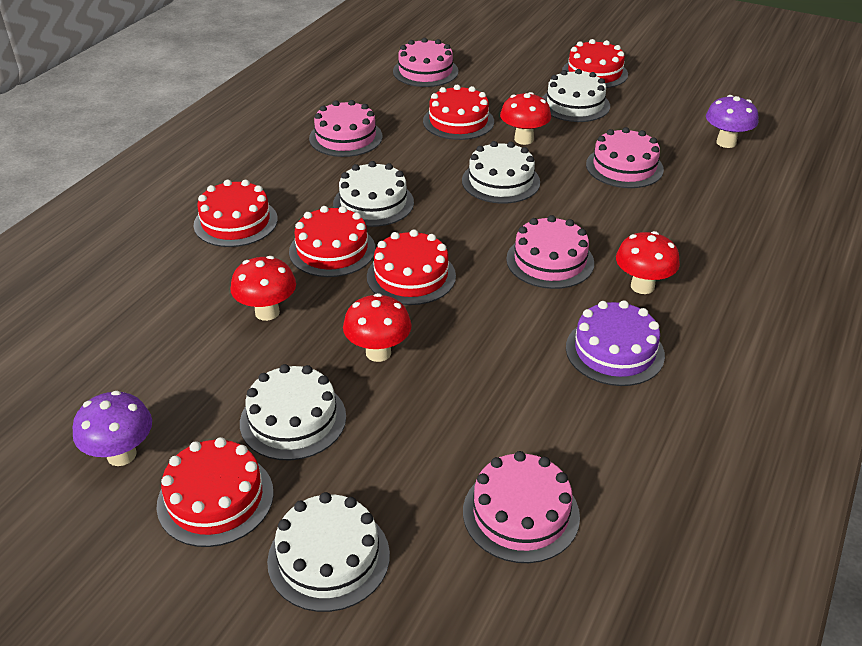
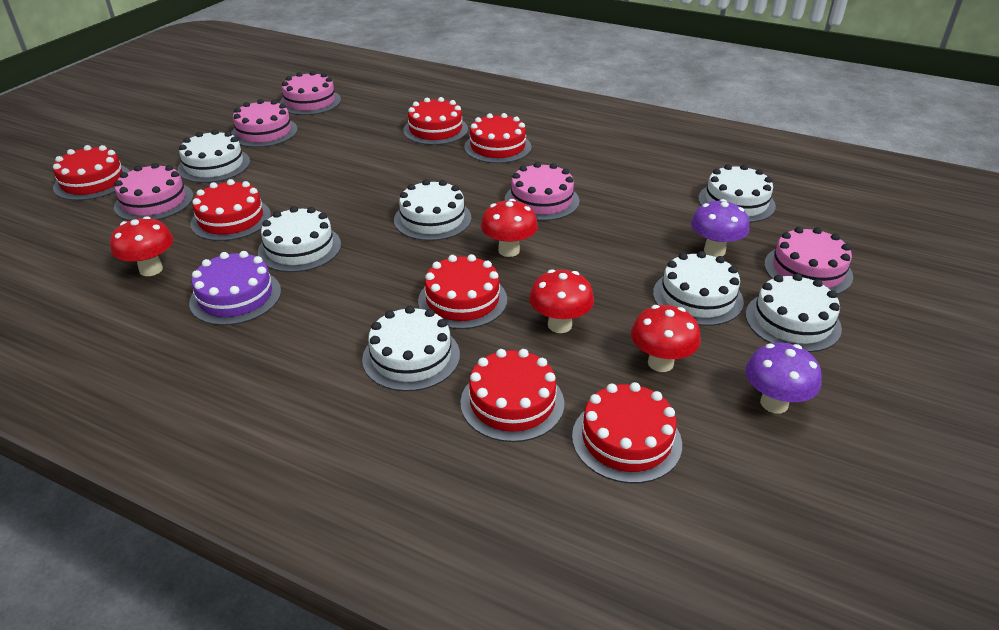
red cake: 6 -> 7
white cake: 5 -> 7

